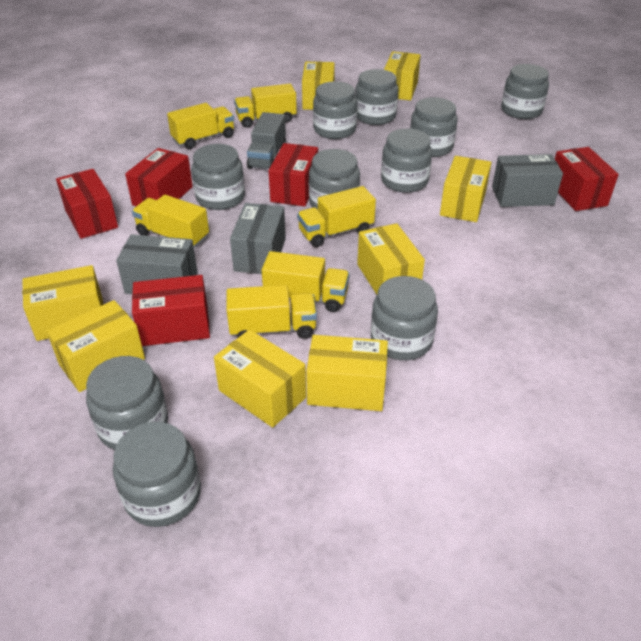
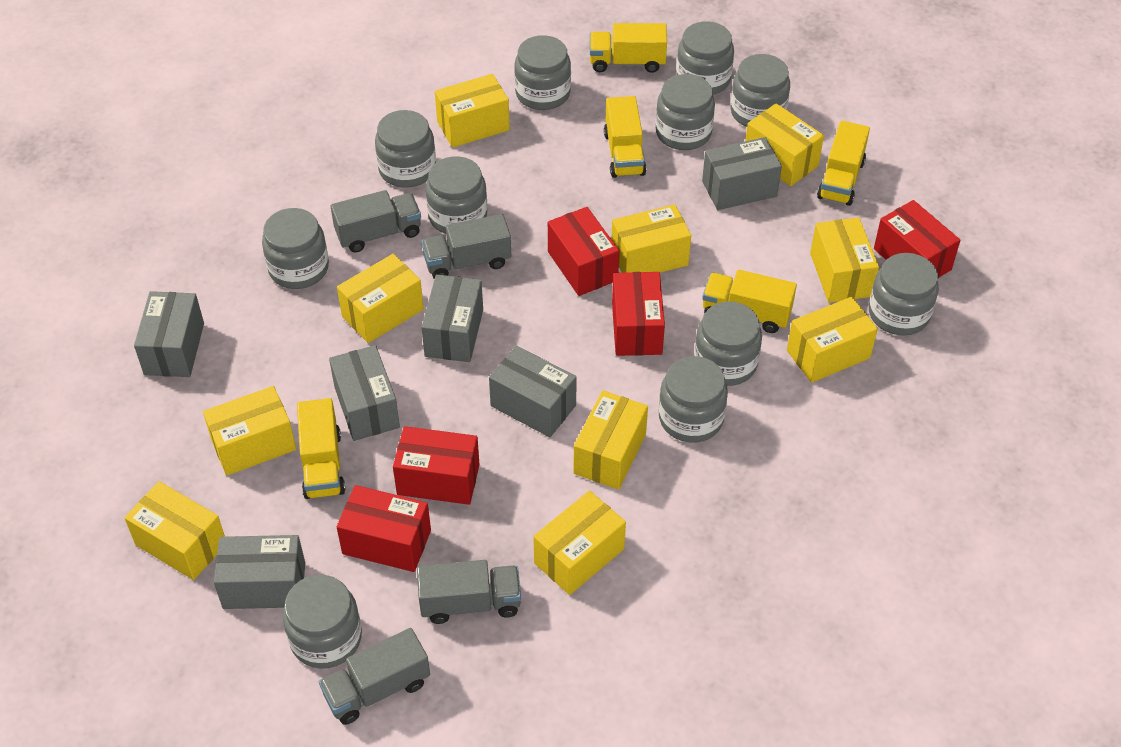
grey box: 3 -> 6
grey jar: 10 -> 11
grey truck: 1 -> 4
yellow box: 8 -> 10
yellow truck: 6 -> 5

